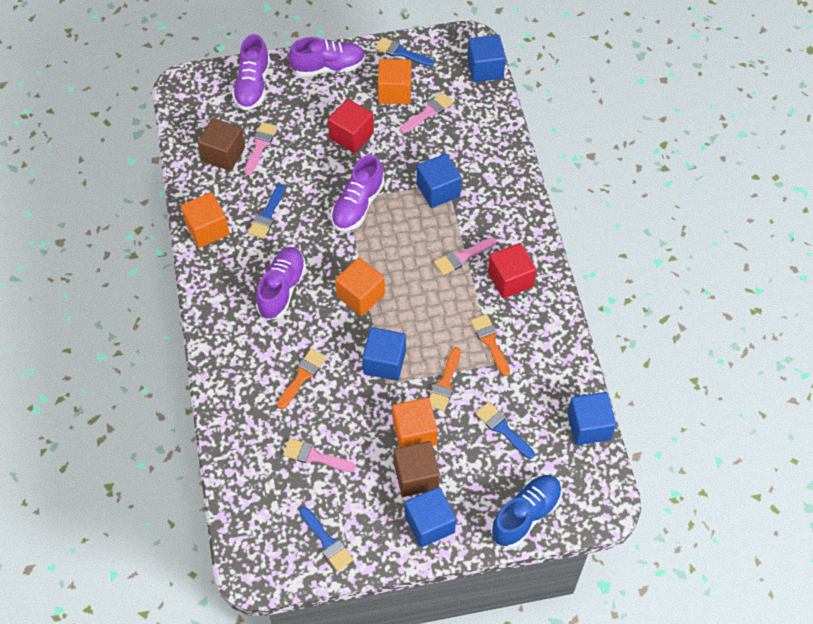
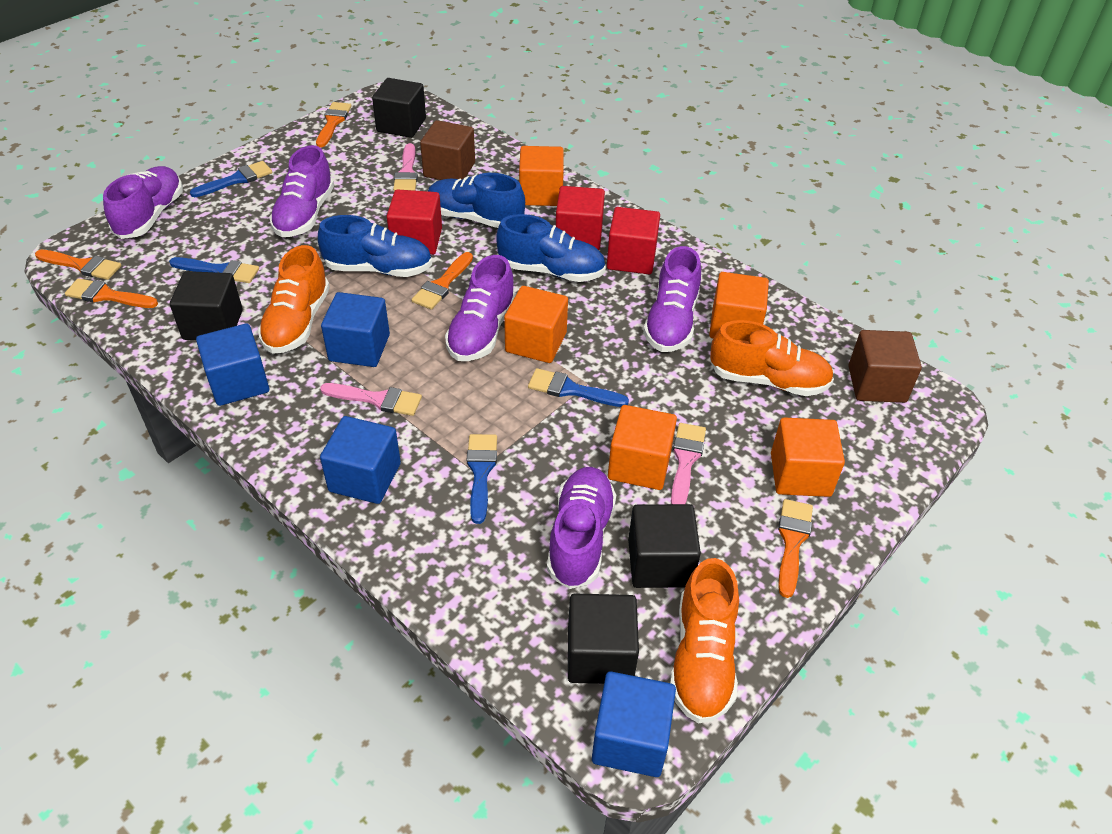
black cube: 0 -> 4
blue cube: 5 -> 4
blue shoe: 1 -> 3
orange brush: 3 -> 5
orange cube: 4 -> 5
orange shoe: 0 -> 3
pink brush: 4 -> 3
purple shoe: 4 -> 5
red cube: 2 -> 3

